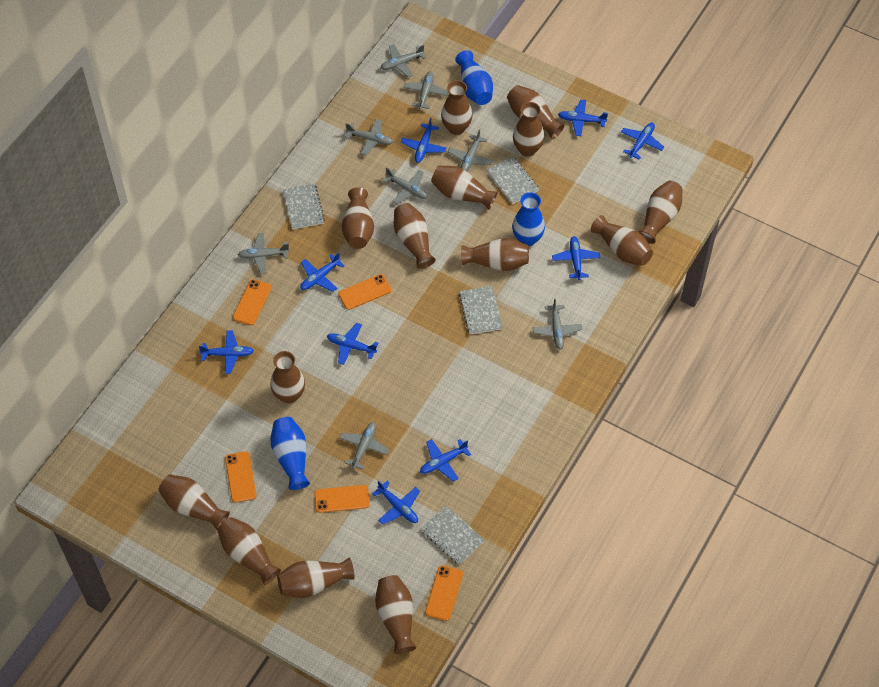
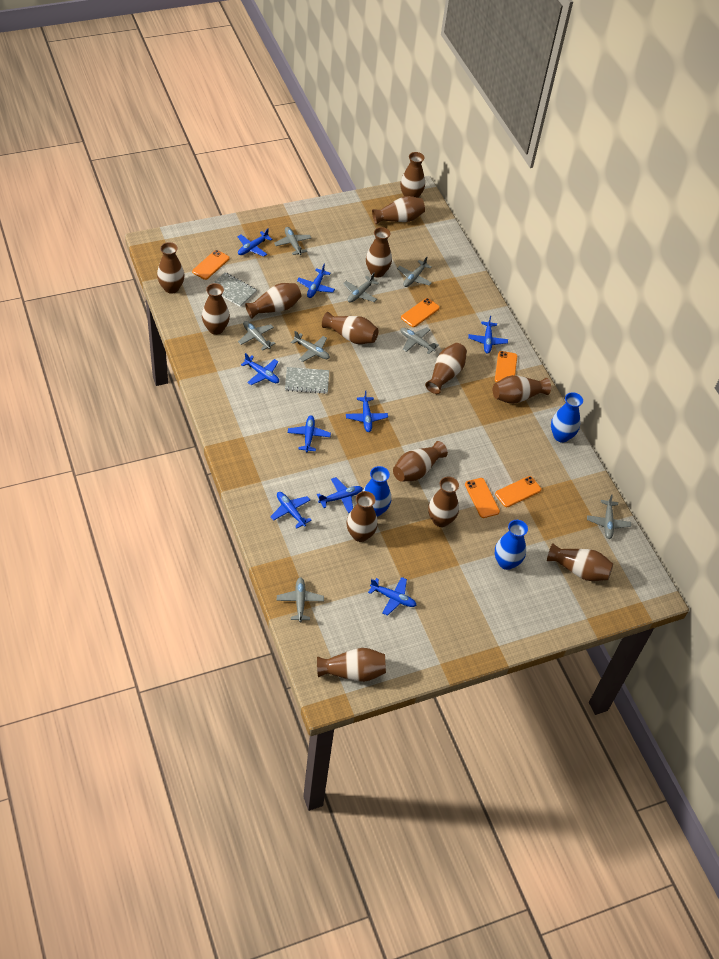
grey notebook: 4 -> 2

